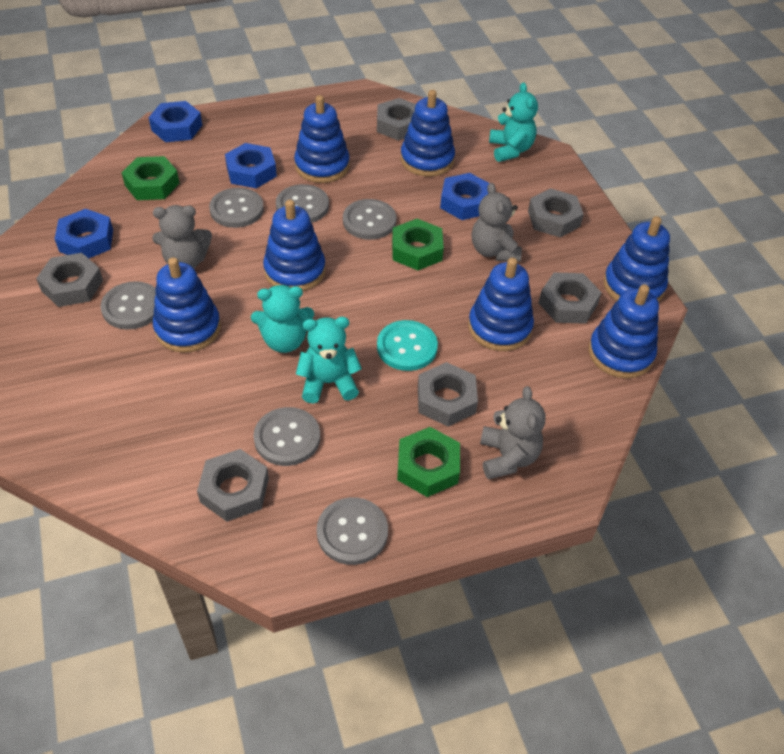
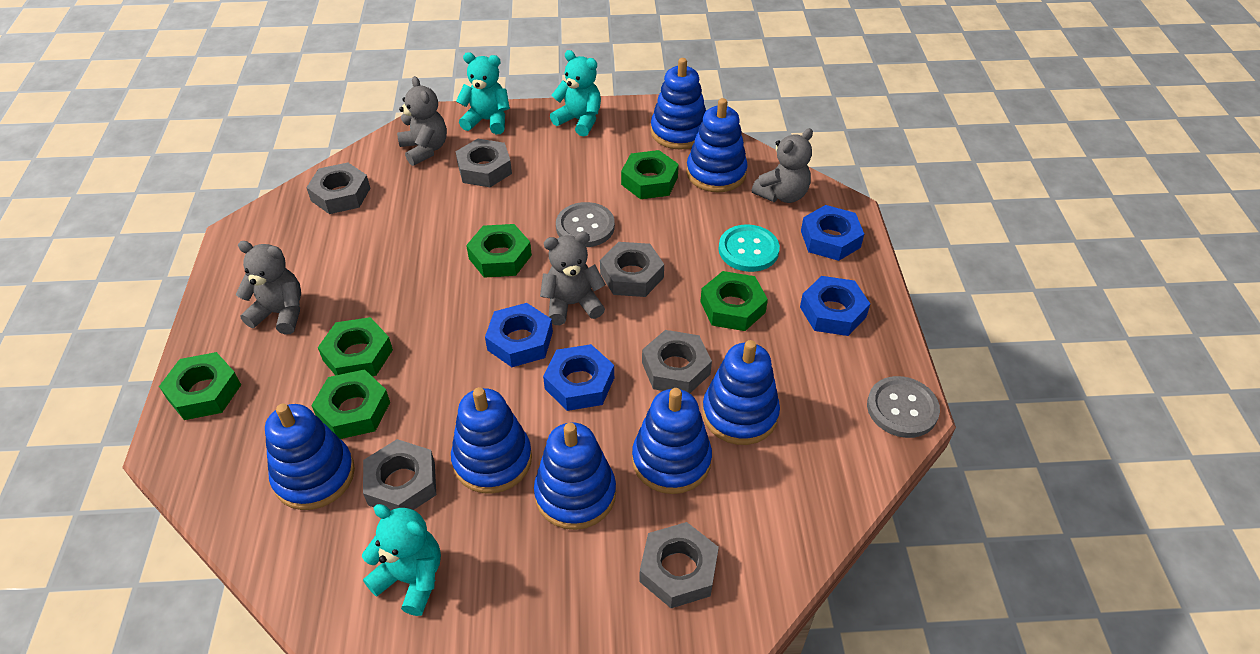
green nut: 3 -> 6
grey button: 6 -> 2
grey teddy bear: 3 -> 4

